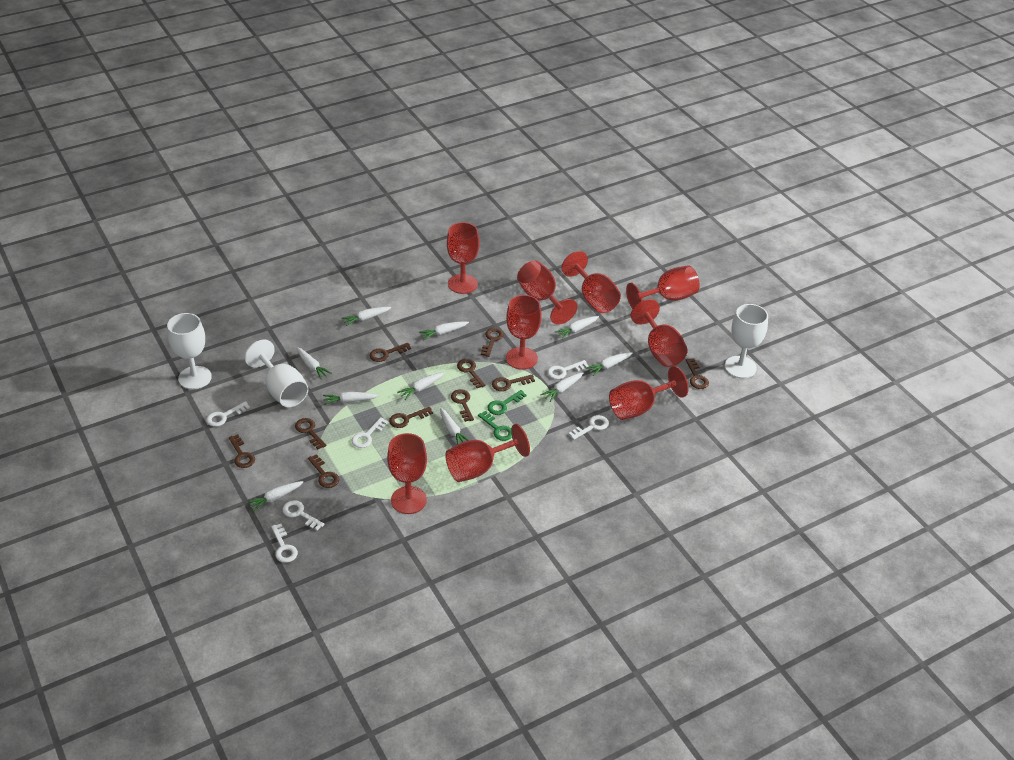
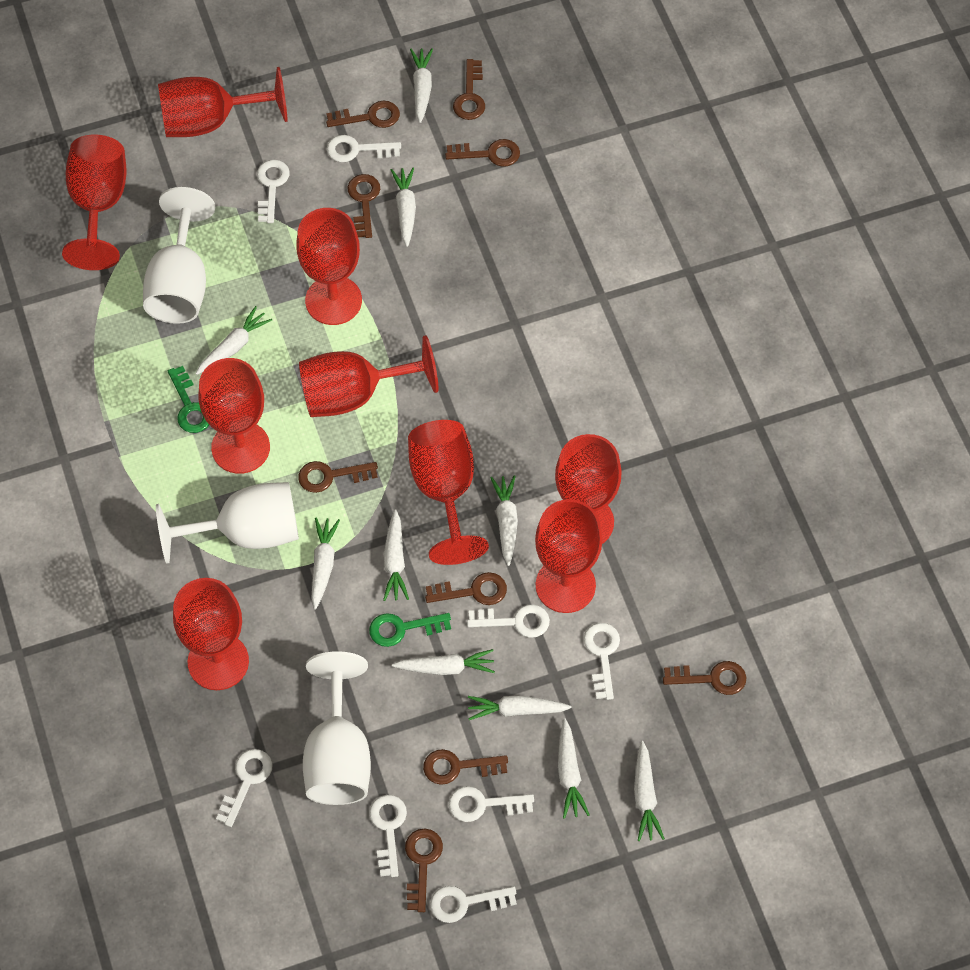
brown key: 10 -> 9
white key: 6 -> 8

